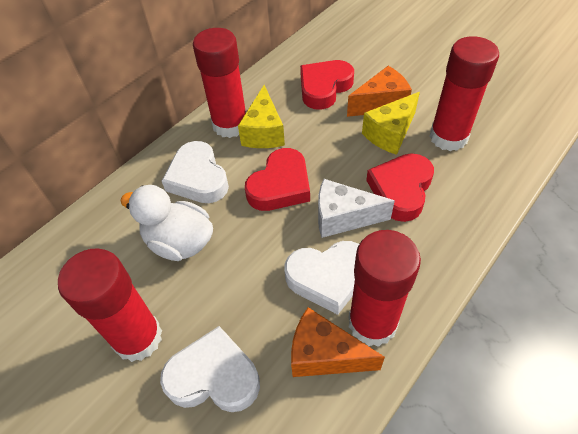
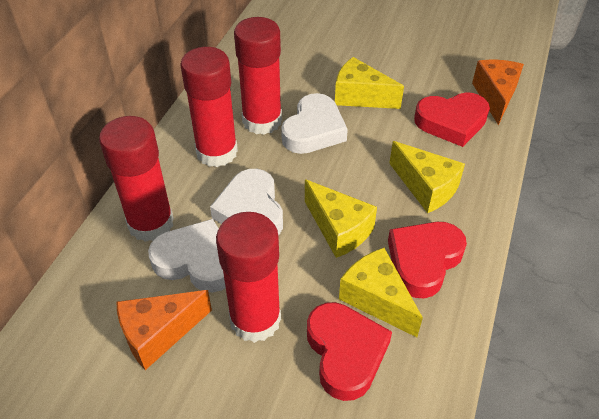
white cheese: 1 -> 0
white duck: 1 -> 0
yellow cheese: 2 -> 4

